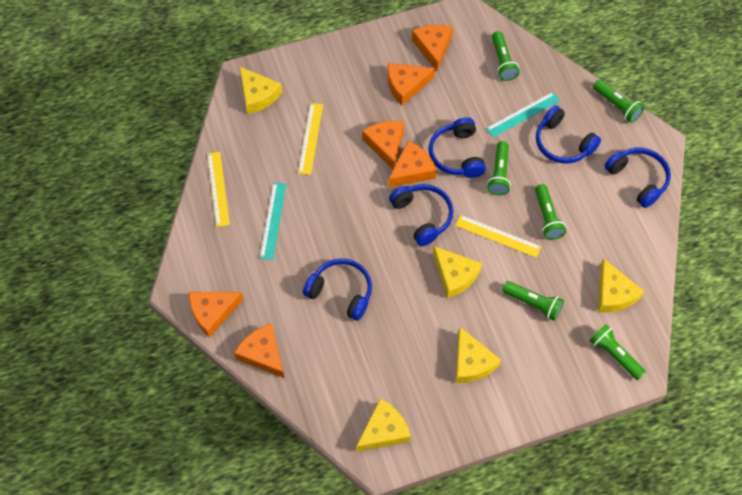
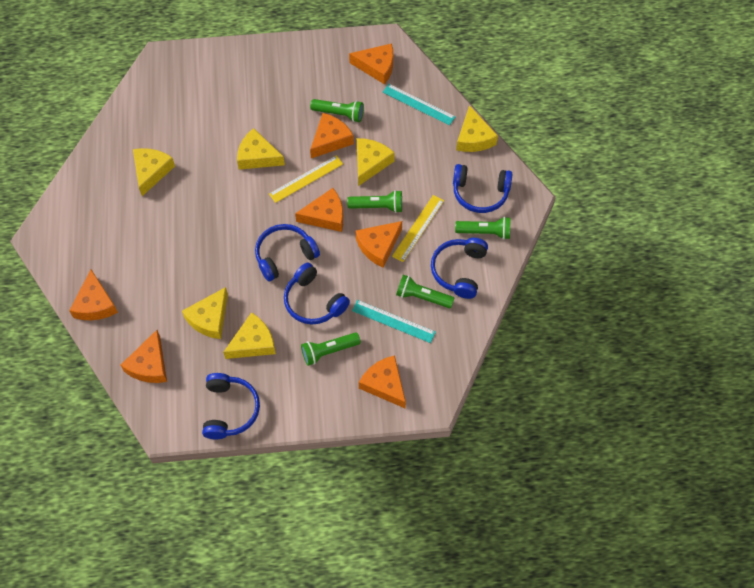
green flashlight: 6 -> 5
orange cheese: 6 -> 7
yellow cheese: 5 -> 6
yellow ruler: 3 -> 2

